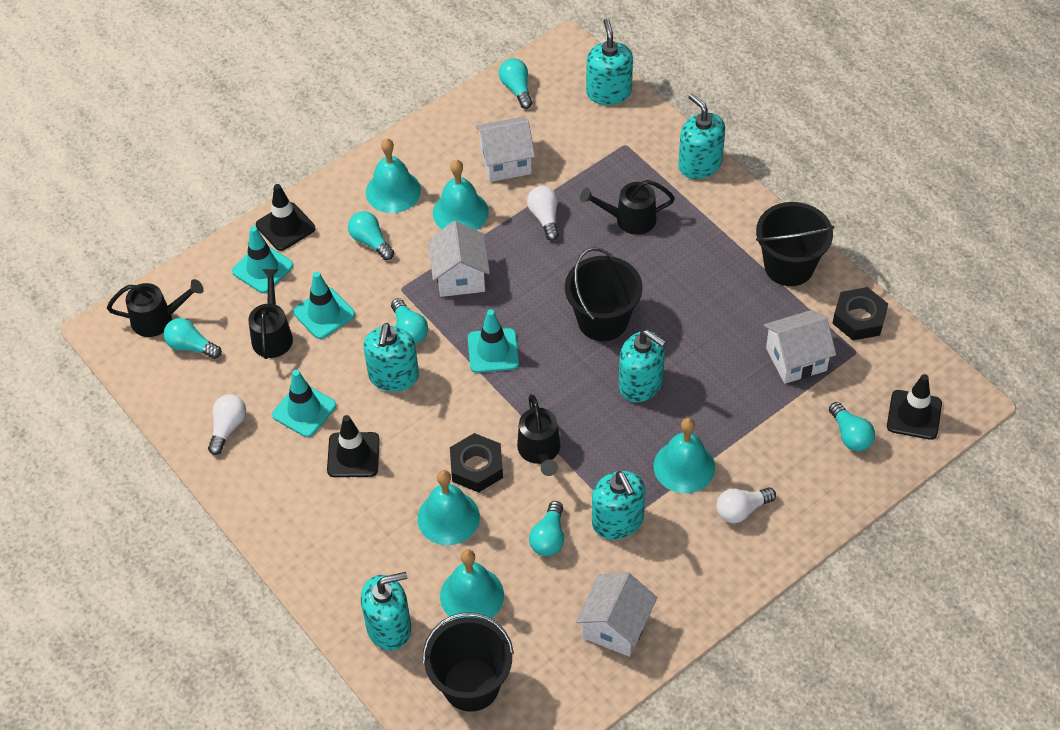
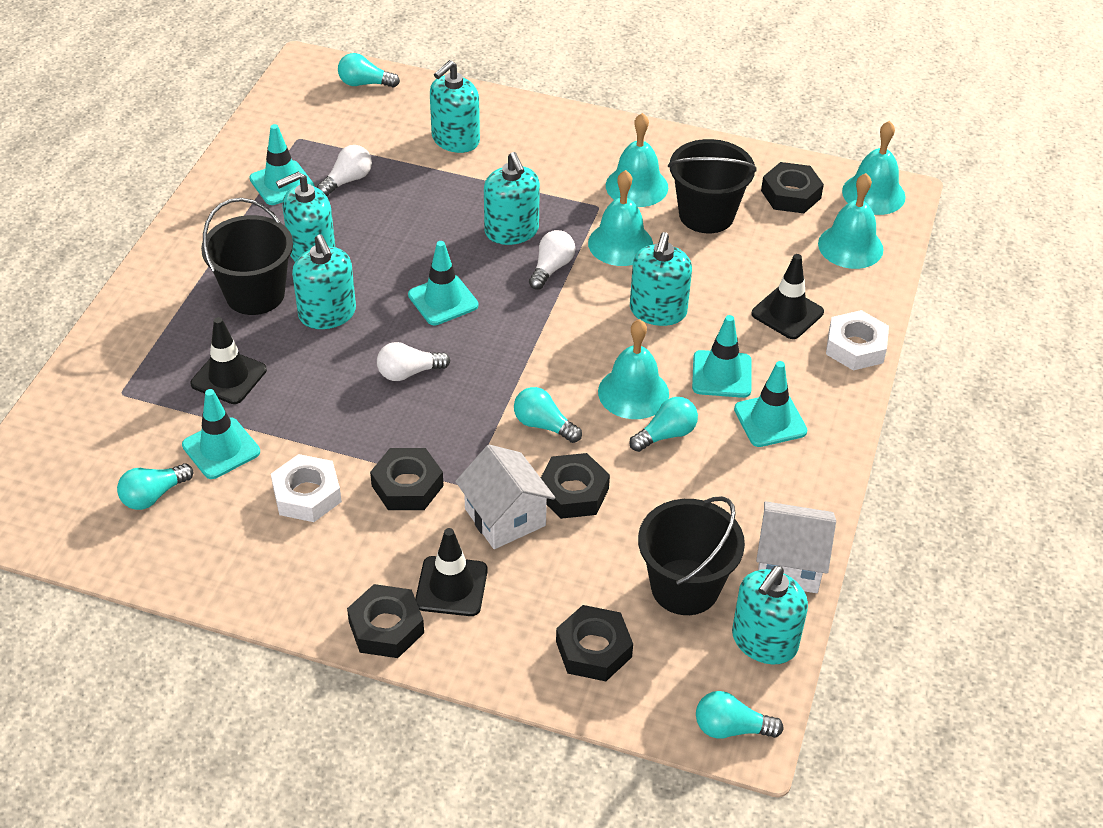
black nut: 2 -> 5
black watering can: 4 -> 0
turquoise light bulb: 6 -> 5
turquoise traffic cone: 4 -> 5
white house: 4 -> 2
white nut: 0 -> 2

